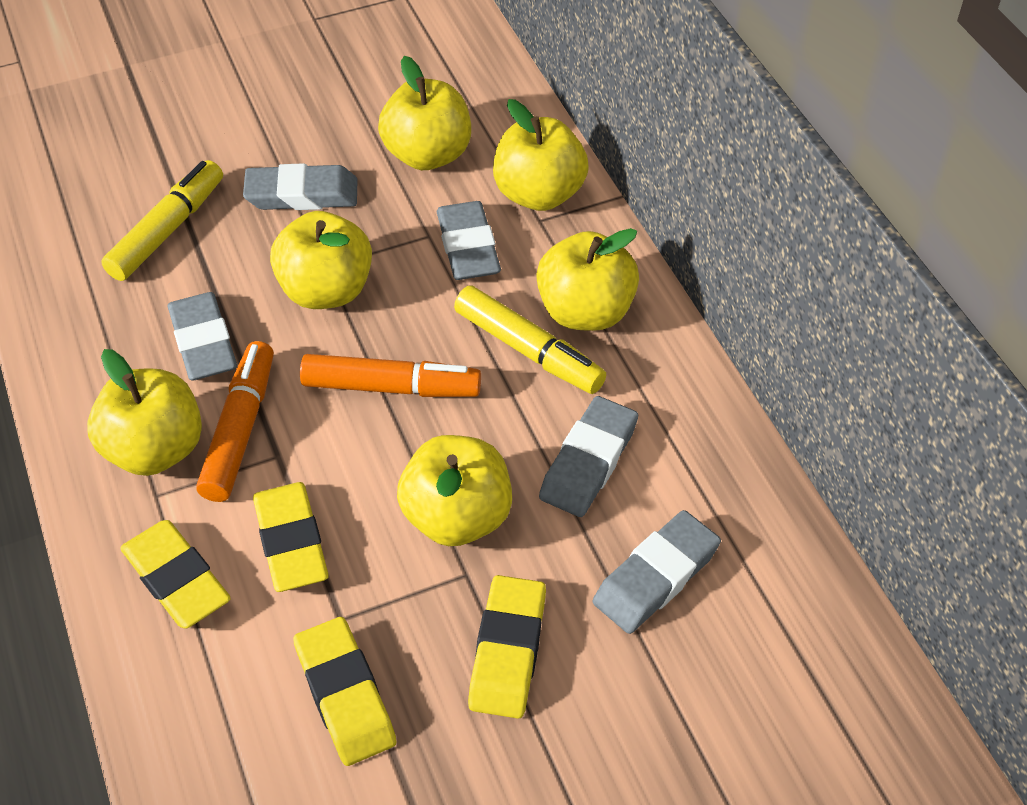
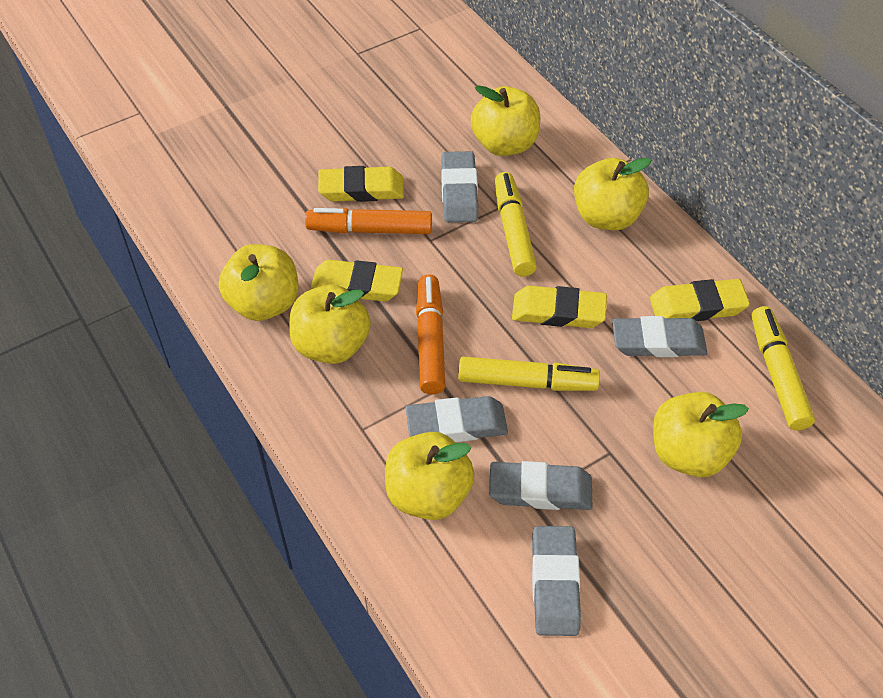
yellow marker: 2 -> 3

